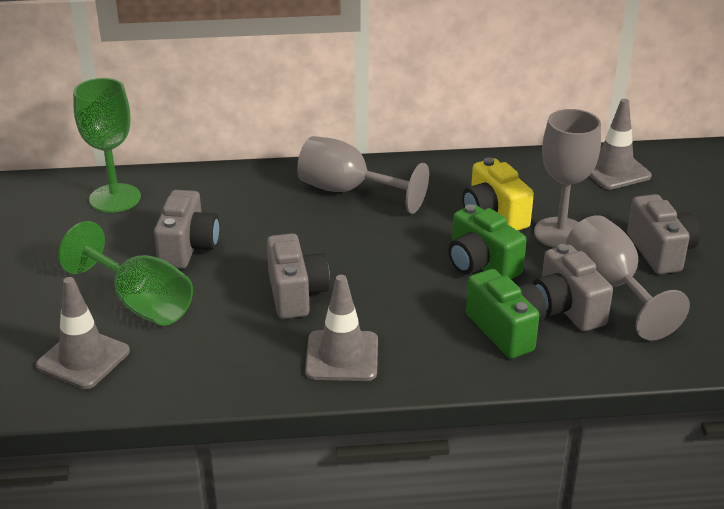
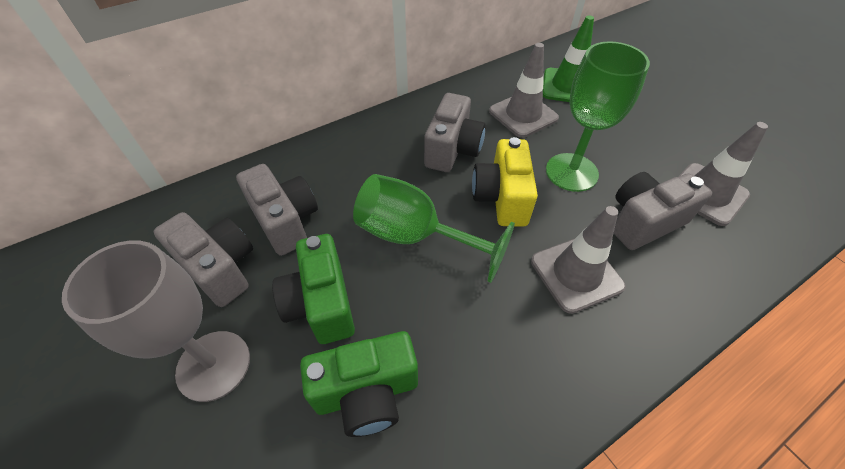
green traffic cone: 0 -> 1
grey goblet: 3 -> 1

